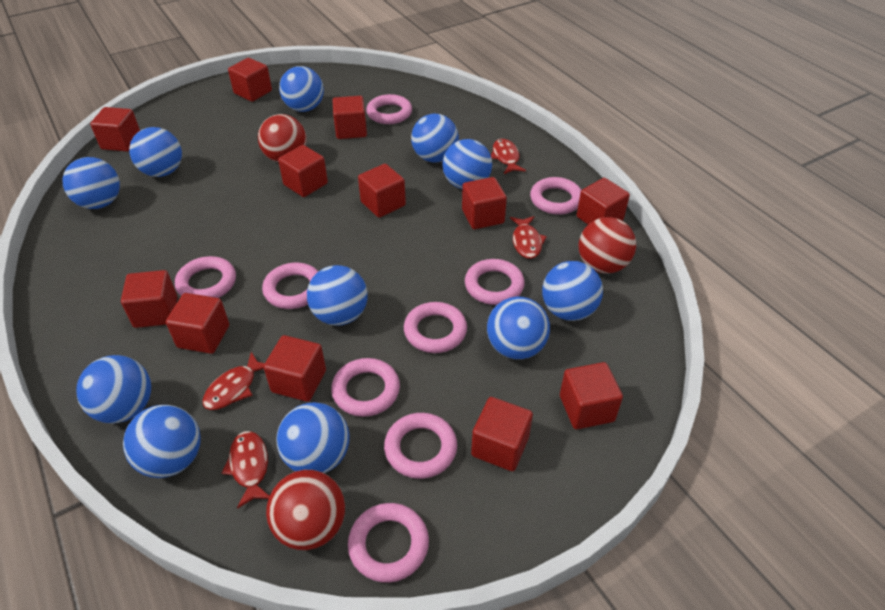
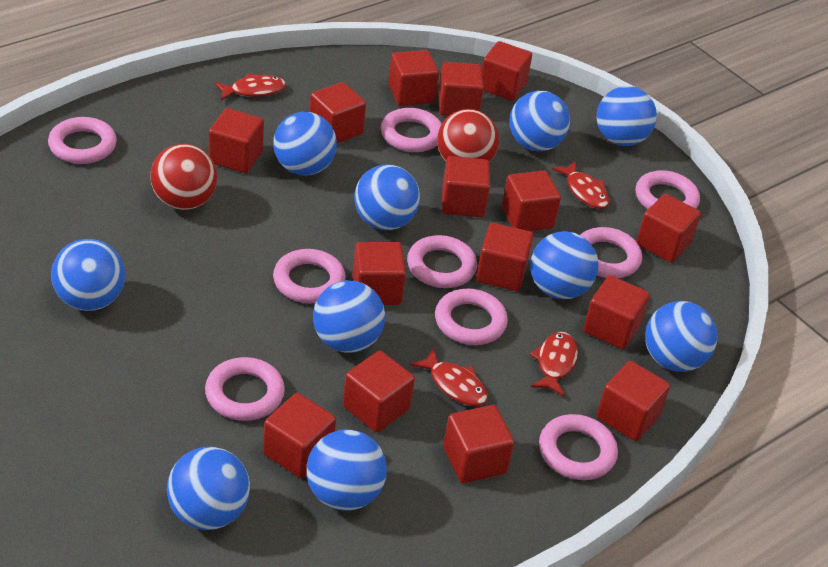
blue ball: 11 -> 10
red ball: 3 -> 2
red cube: 12 -> 15

